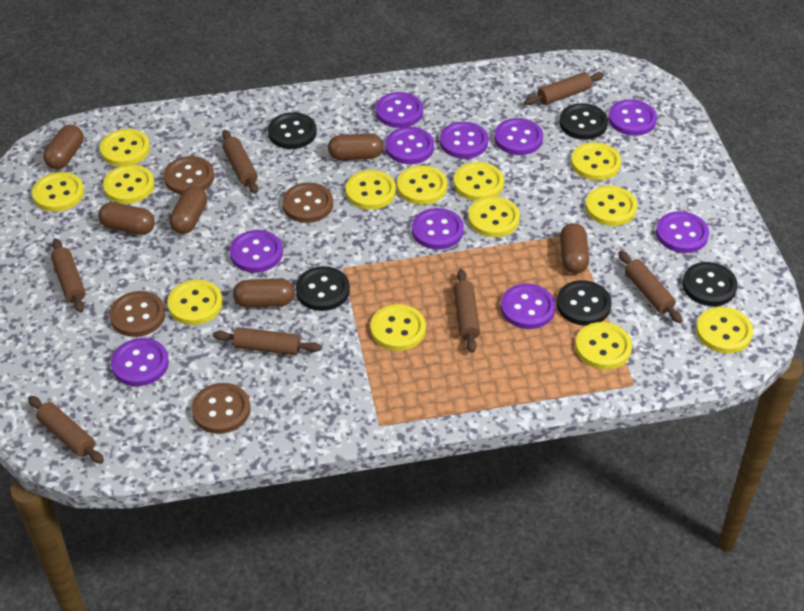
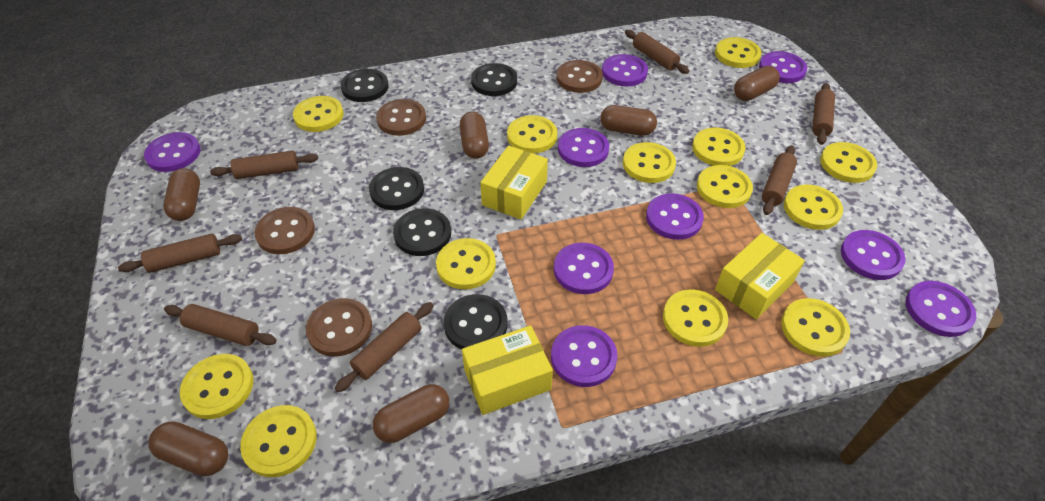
purple button: 10 -> 9
yellow box: 0 -> 3

